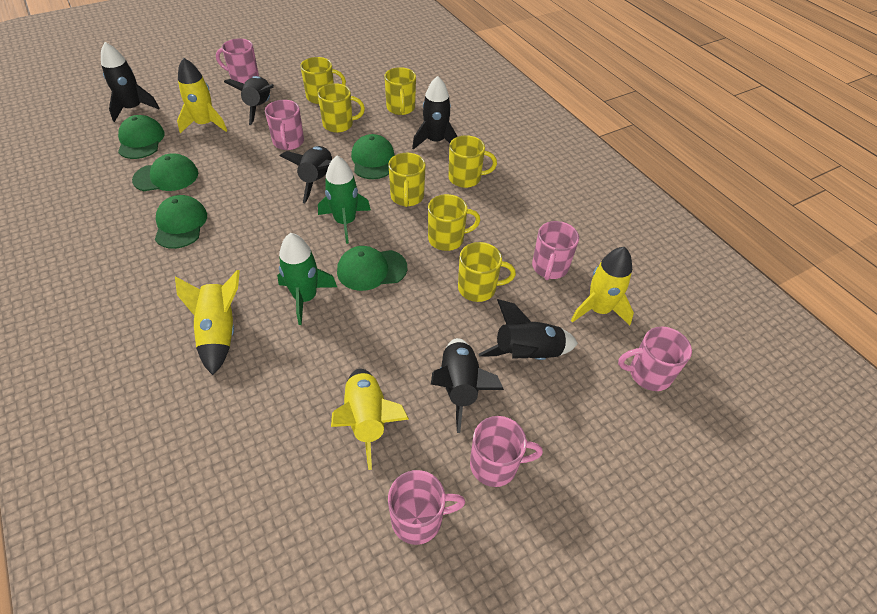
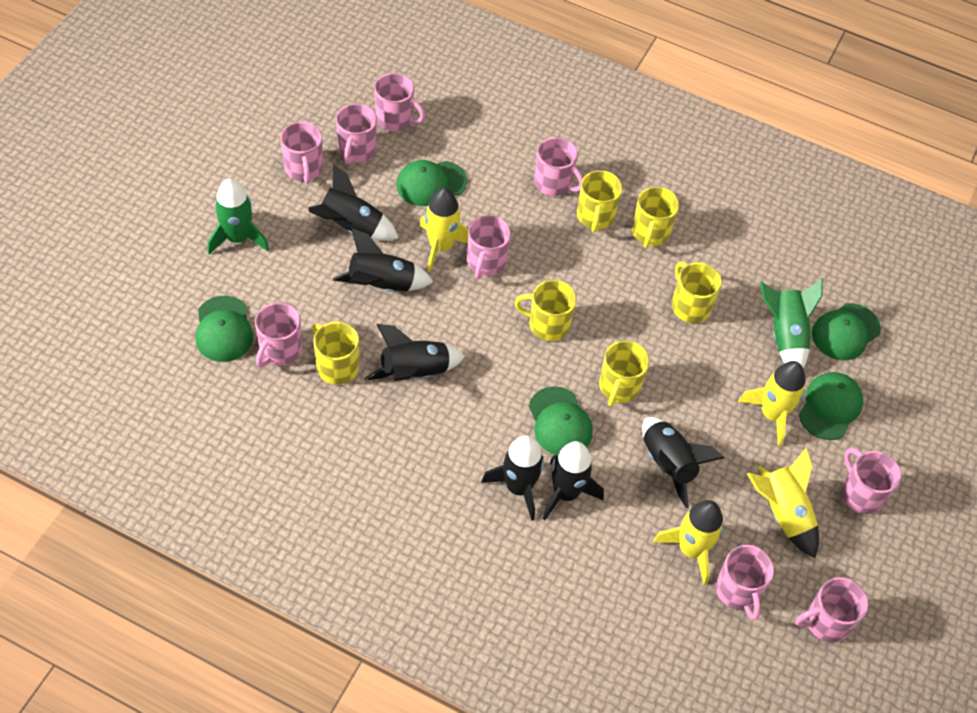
pink mug: 6 -> 9
yellow mug: 7 -> 6

